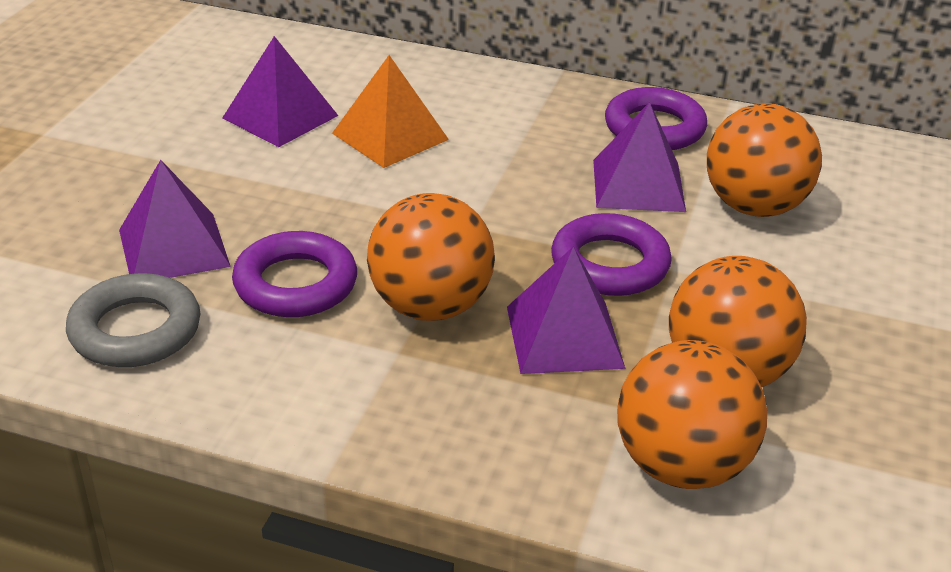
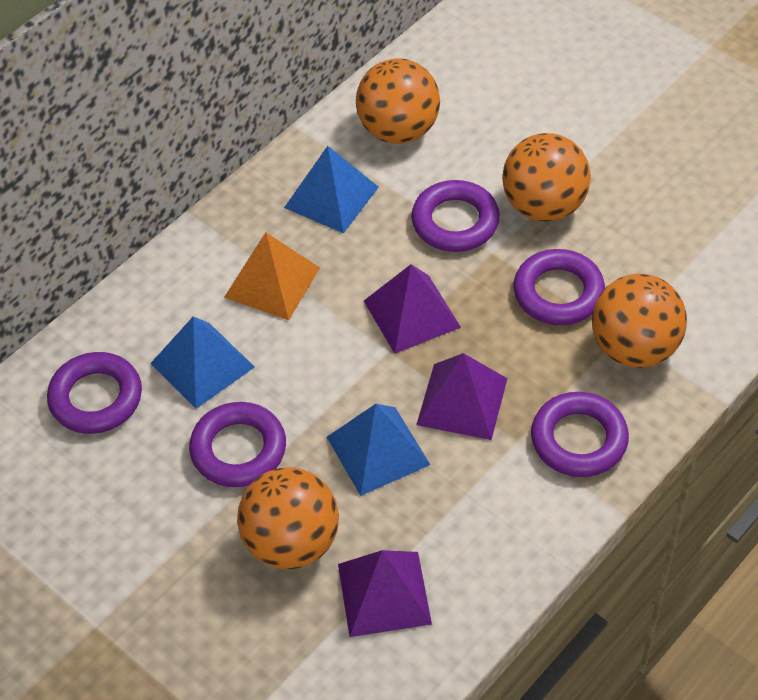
blue pyramid: 0 -> 3
grey ring: 1 -> 0
purple pyramid: 4 -> 3
purple ring: 3 -> 5

